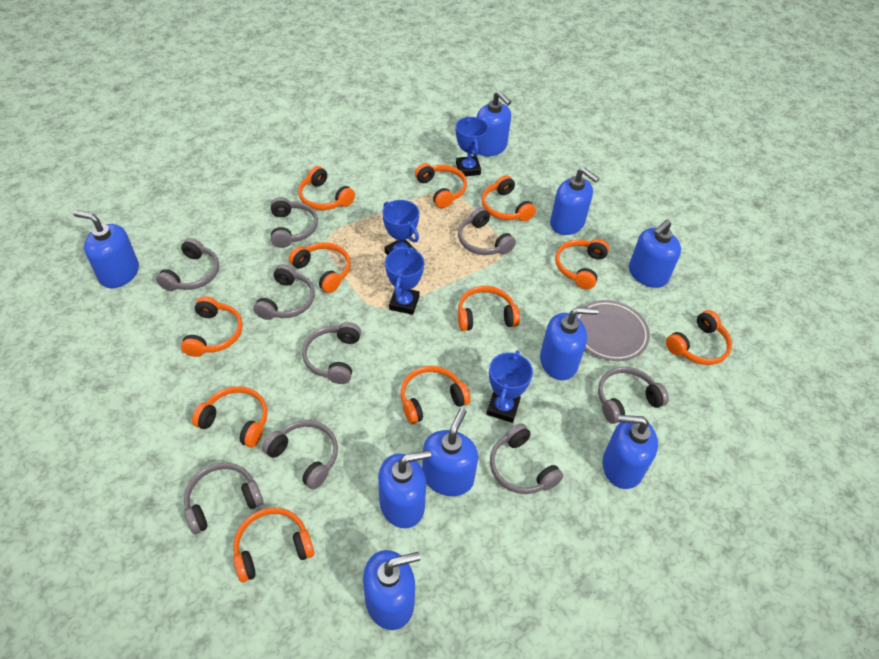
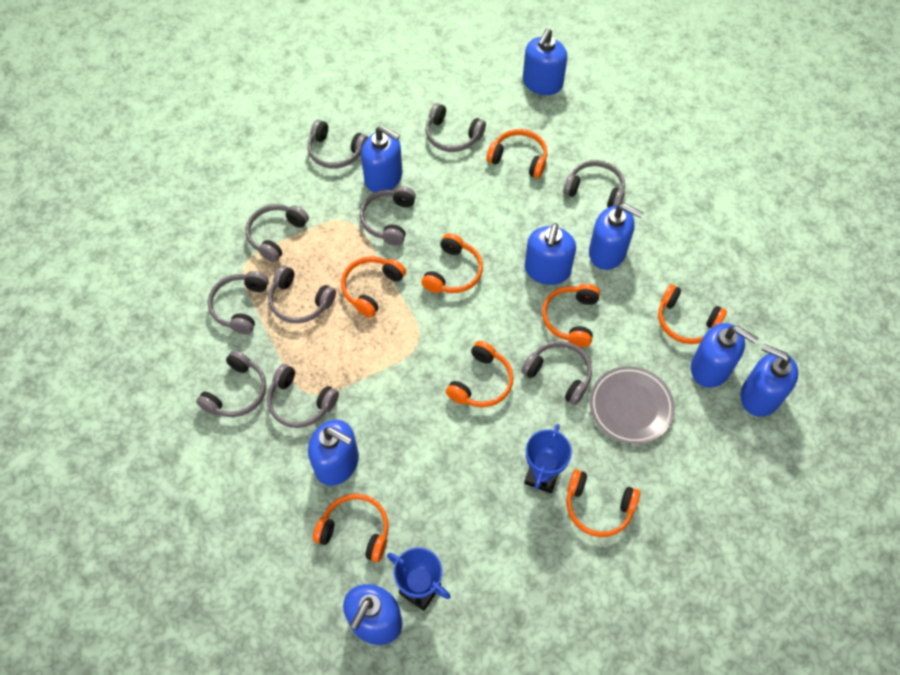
blue soap dispenser: 9 -> 8
blue trophy: 4 -> 2
grey headphones: 9 -> 10
orange headphones: 11 -> 8

